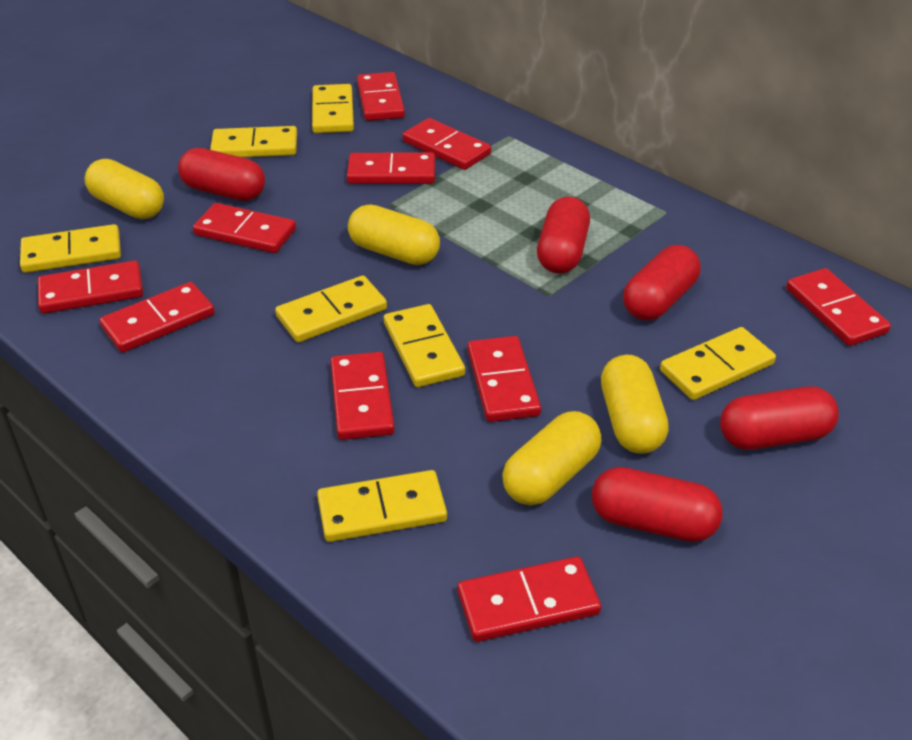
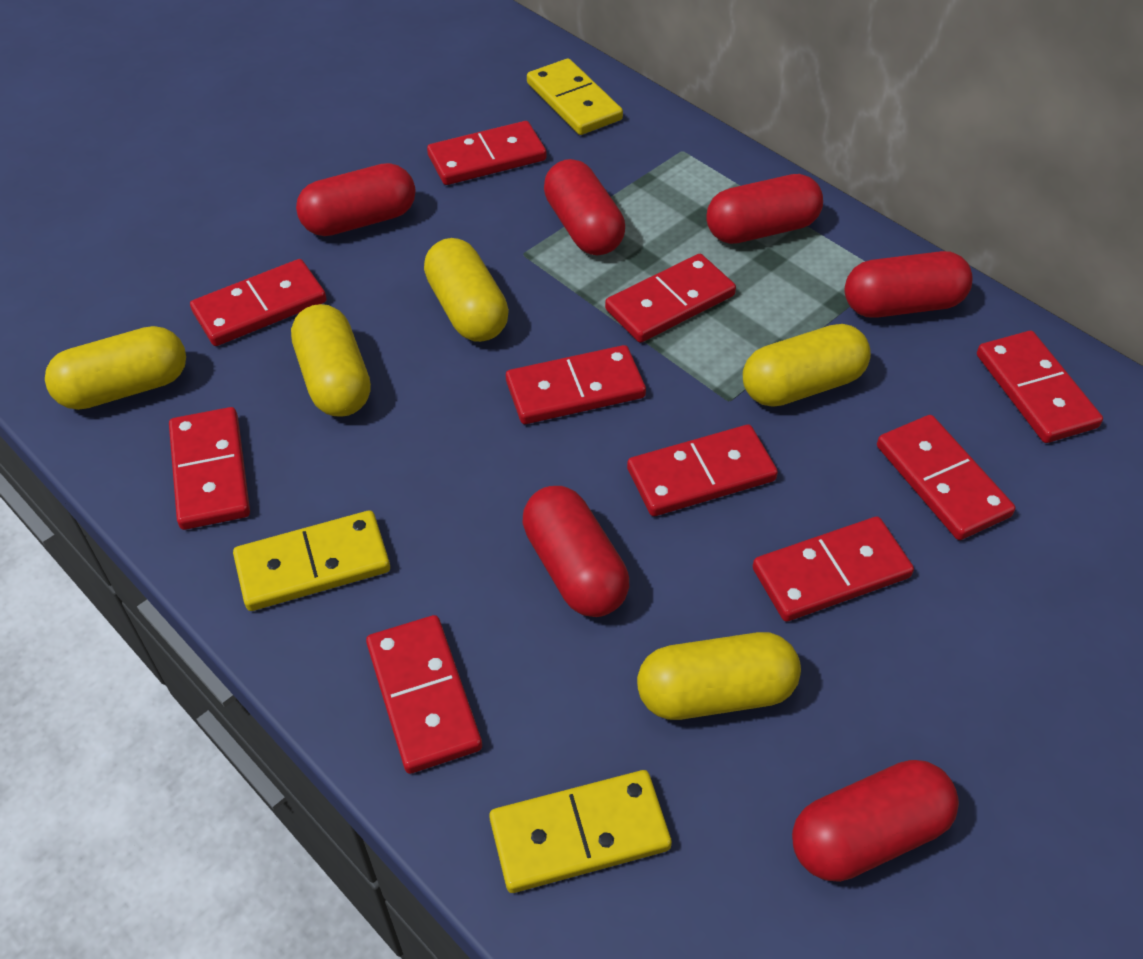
red capsule: 5 -> 6
yellow capsule: 4 -> 5
yellow domino: 7 -> 3

